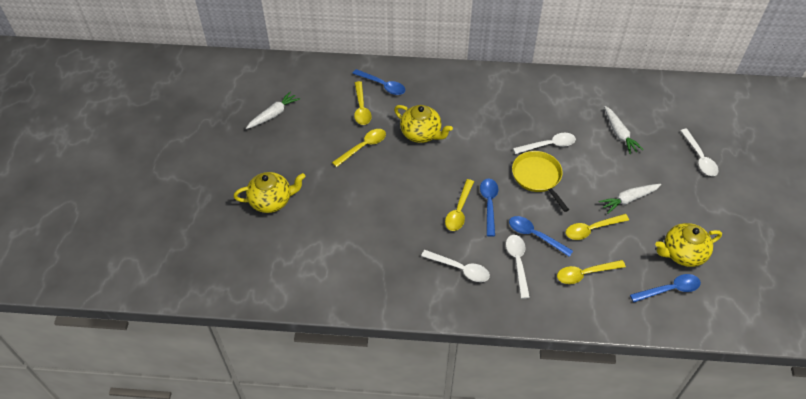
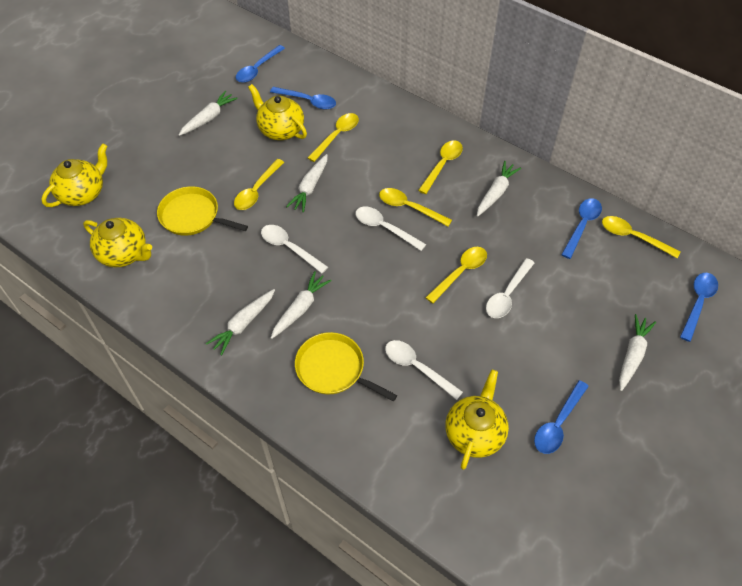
blue spoon: 4 -> 5
white carrot: 3 -> 6
yellow pan: 1 -> 2
yellow spoon: 5 -> 6
yellow teapot: 3 -> 4

